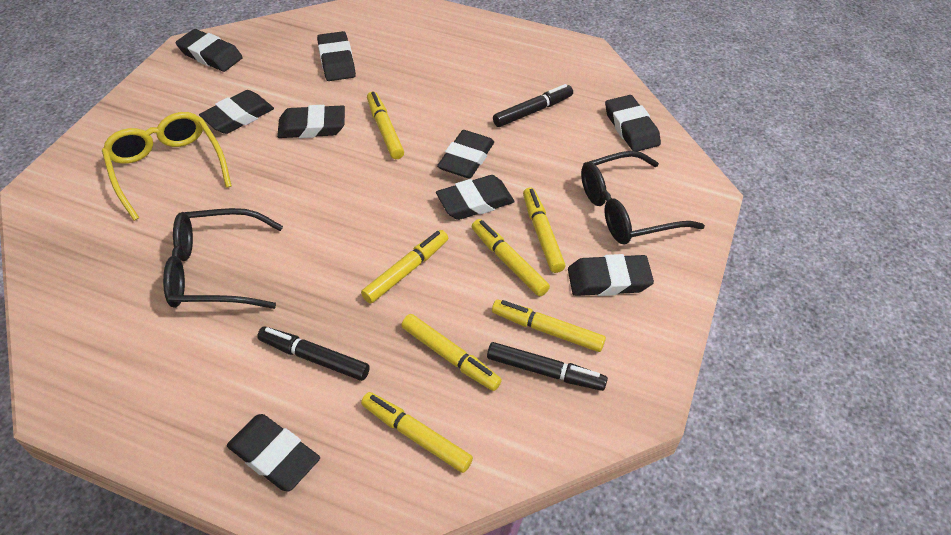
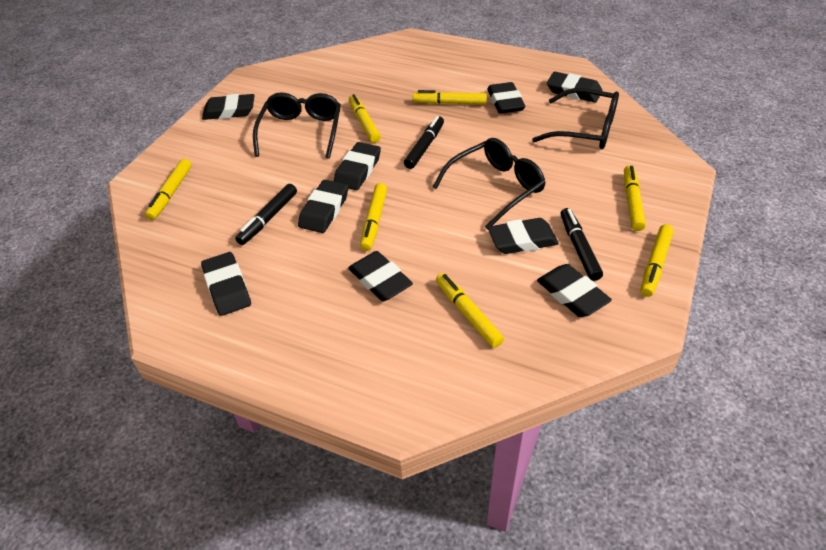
black glasses: 2 -> 3
yellow glasses: 1 -> 0

